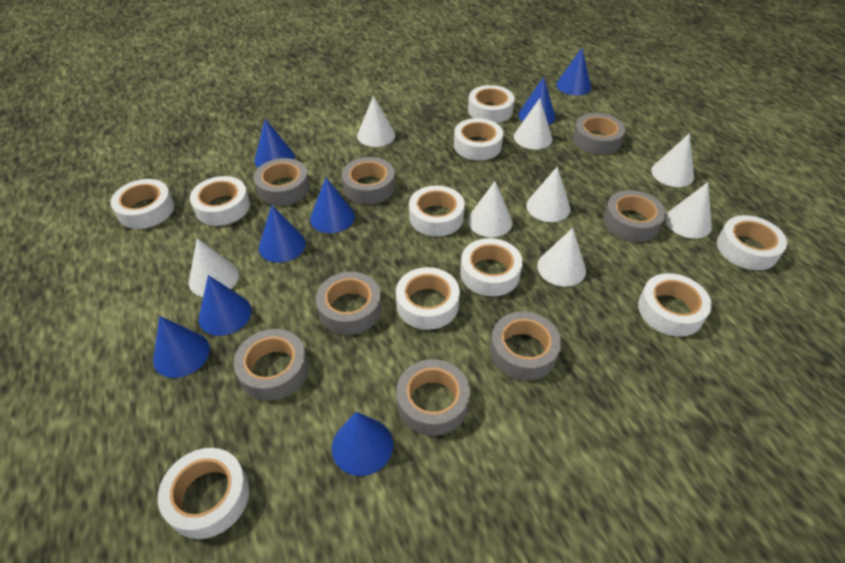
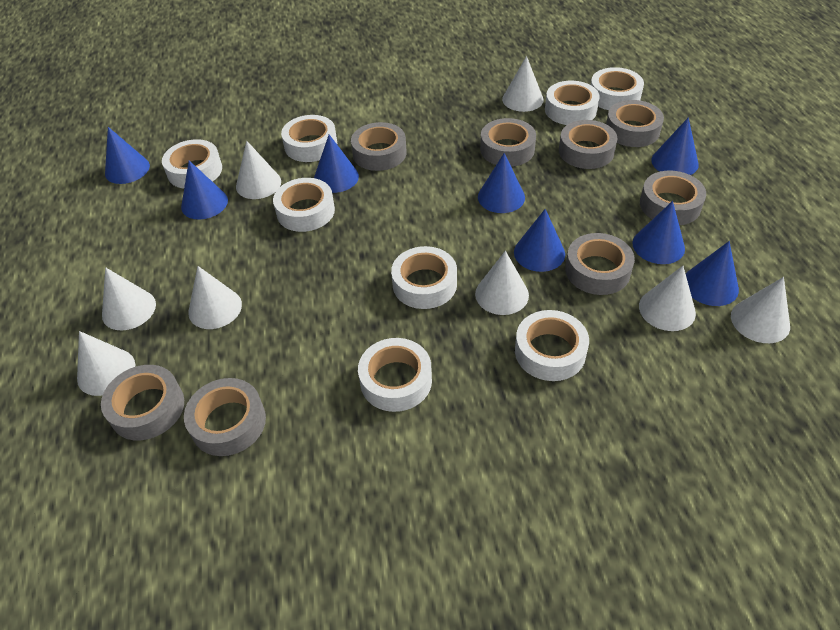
white tape: 10 -> 8

